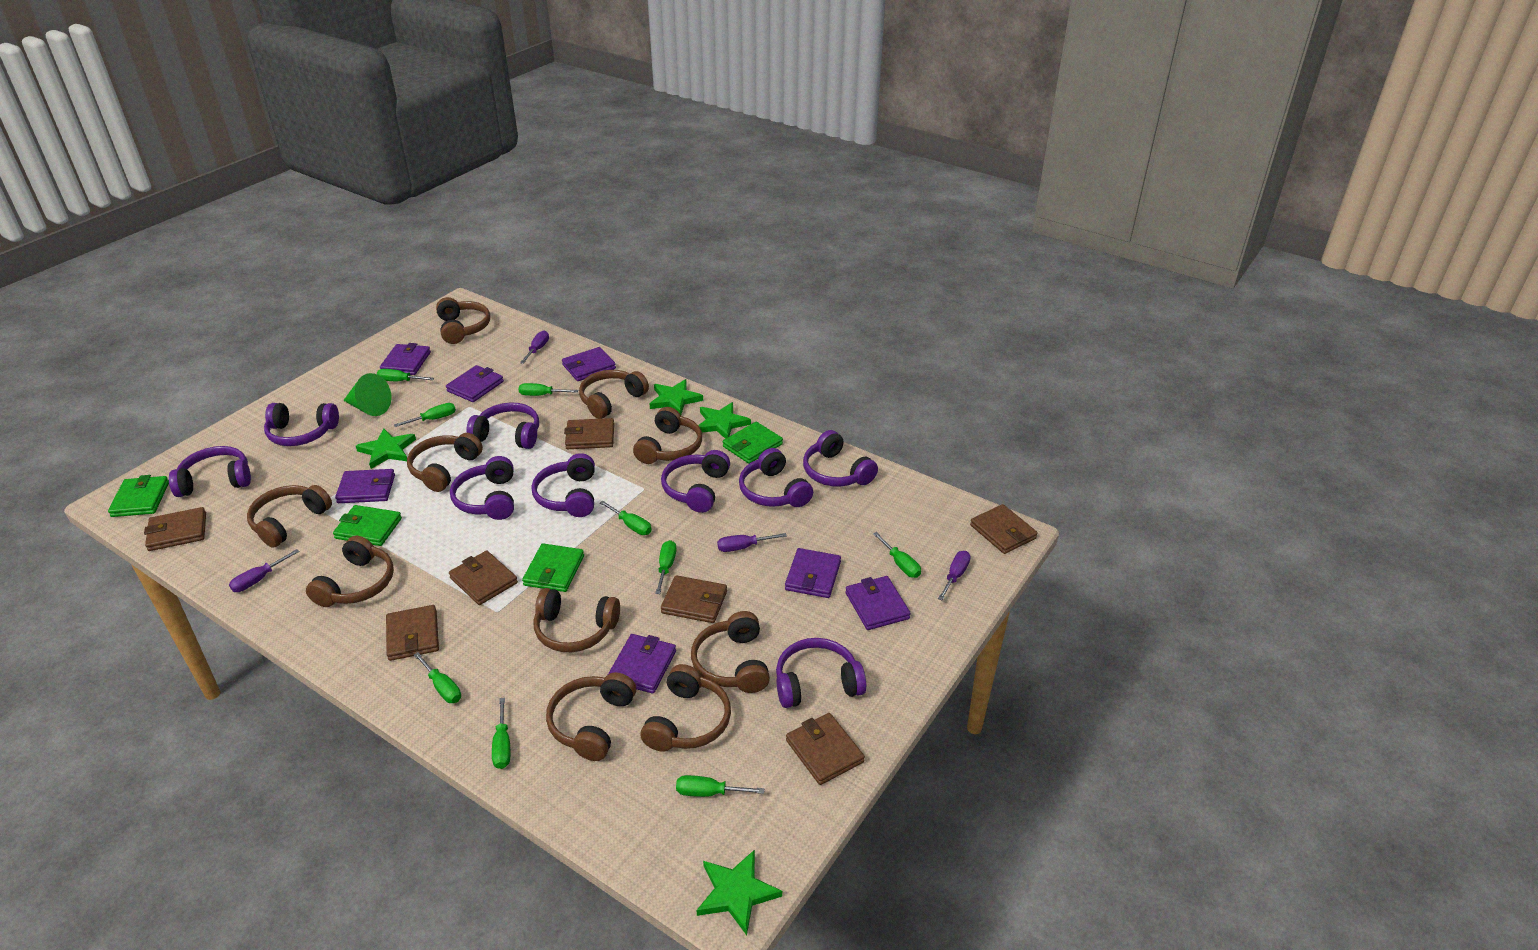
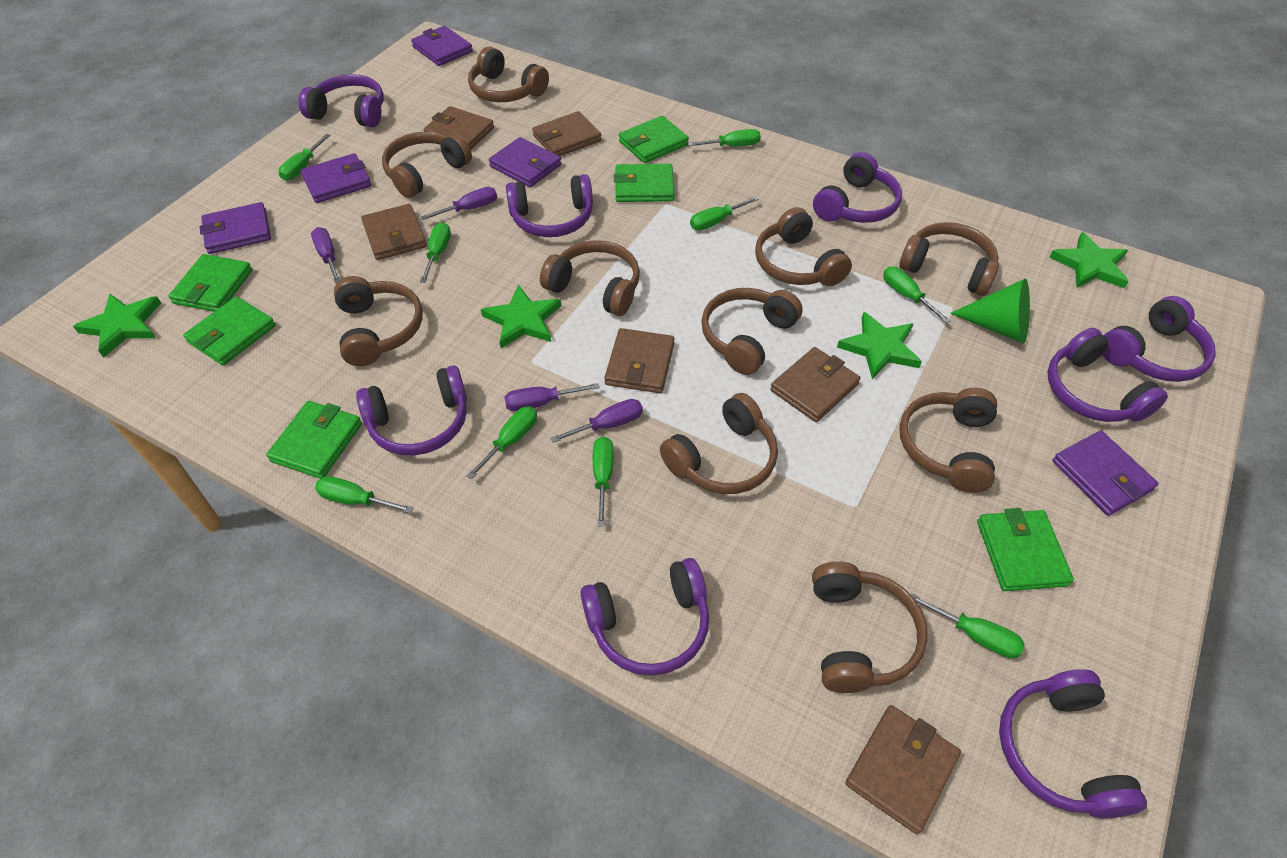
brown wallet: 7 -> 6
green wallet: 4 -> 6
purple headphones: 9 -> 8
purple wallet: 7 -> 5

